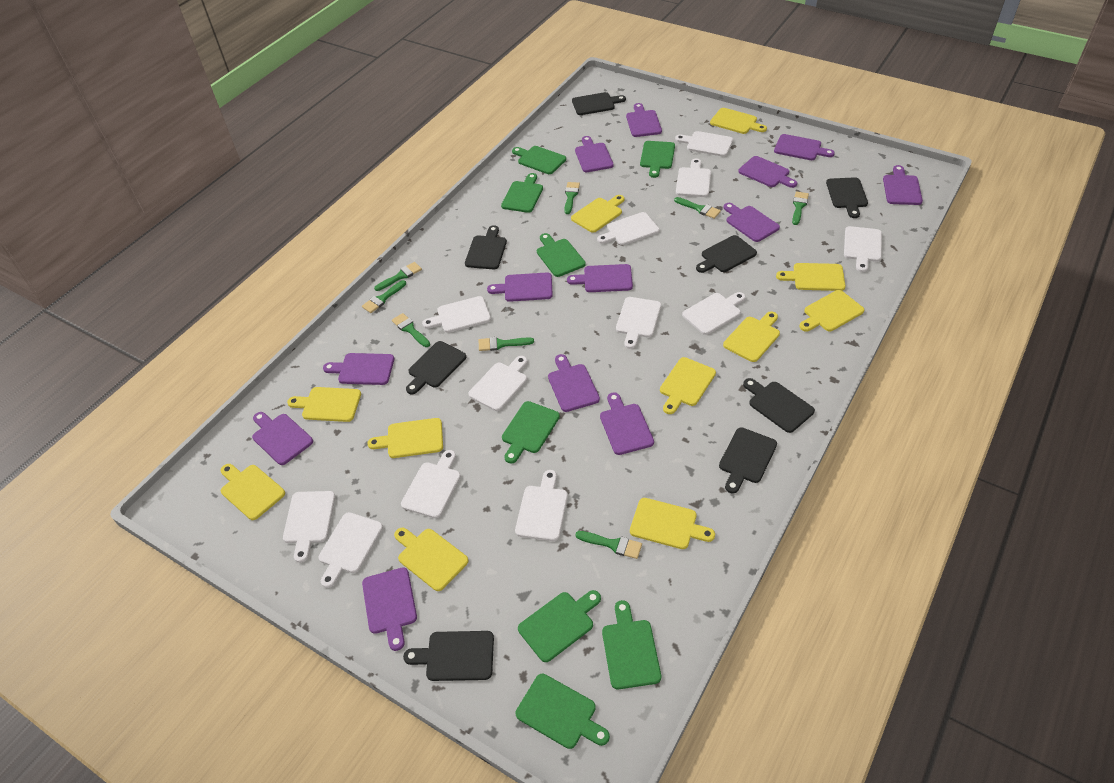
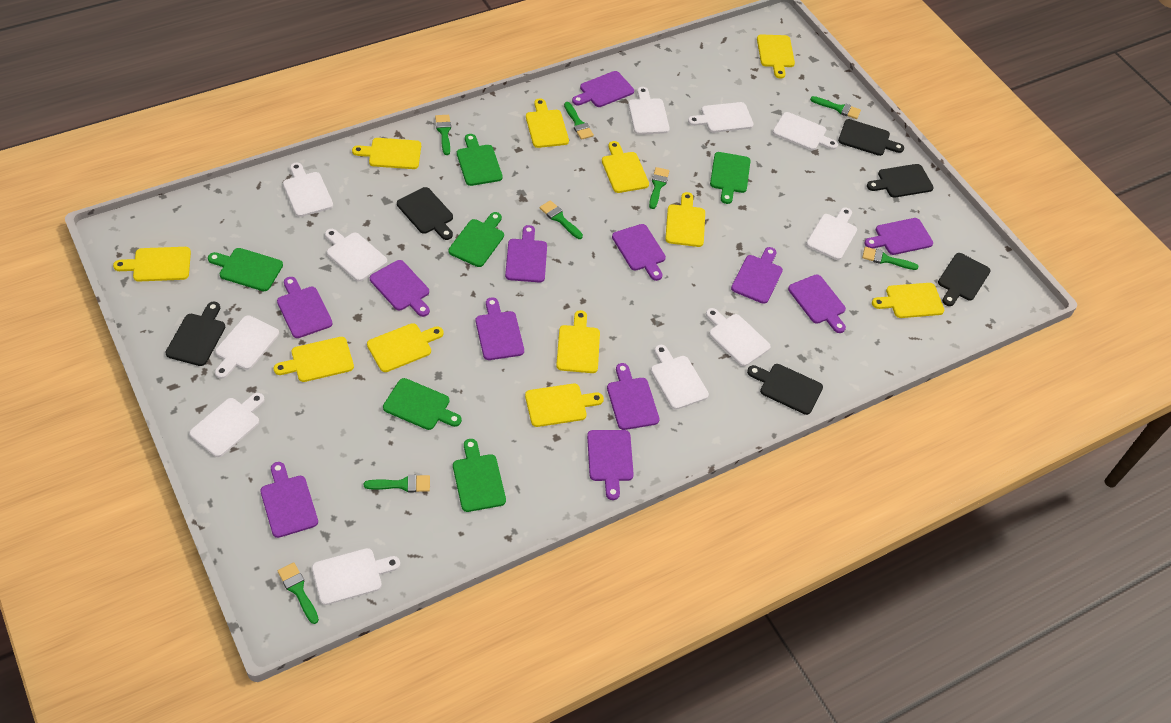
black cutting board: 8 -> 6
green cutting board: 8 -> 6
purple cutting board: 13 -> 12
white cutting board: 12 -> 11

